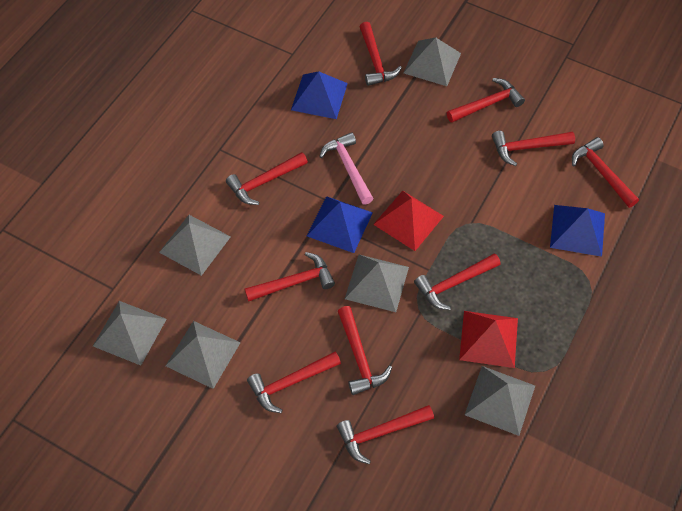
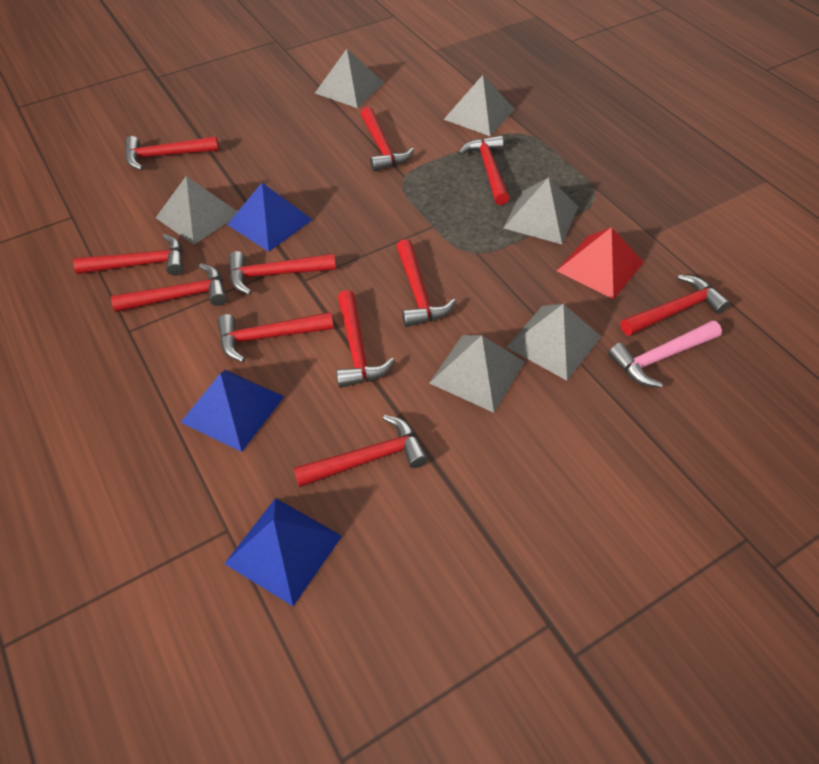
red hammer: 10 -> 11
red pyramid: 2 -> 1

